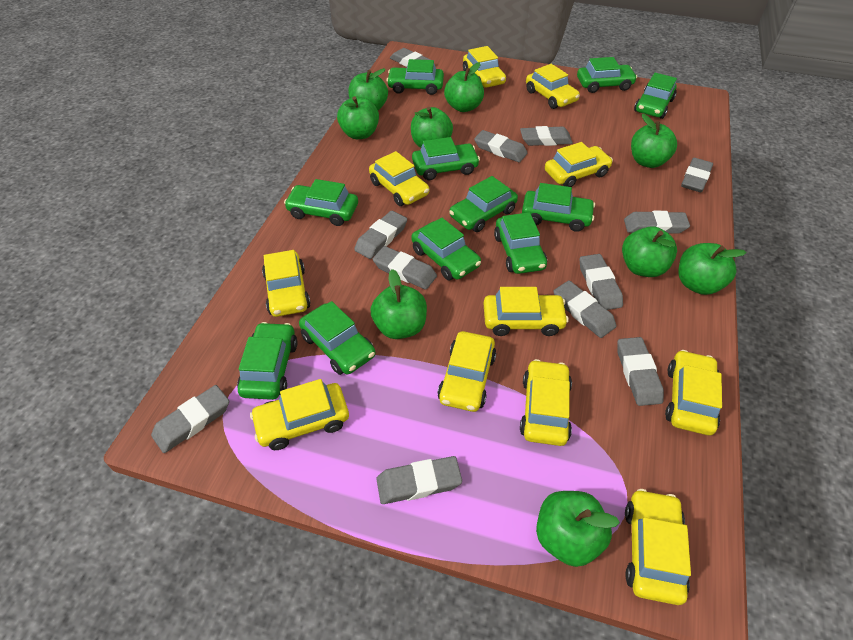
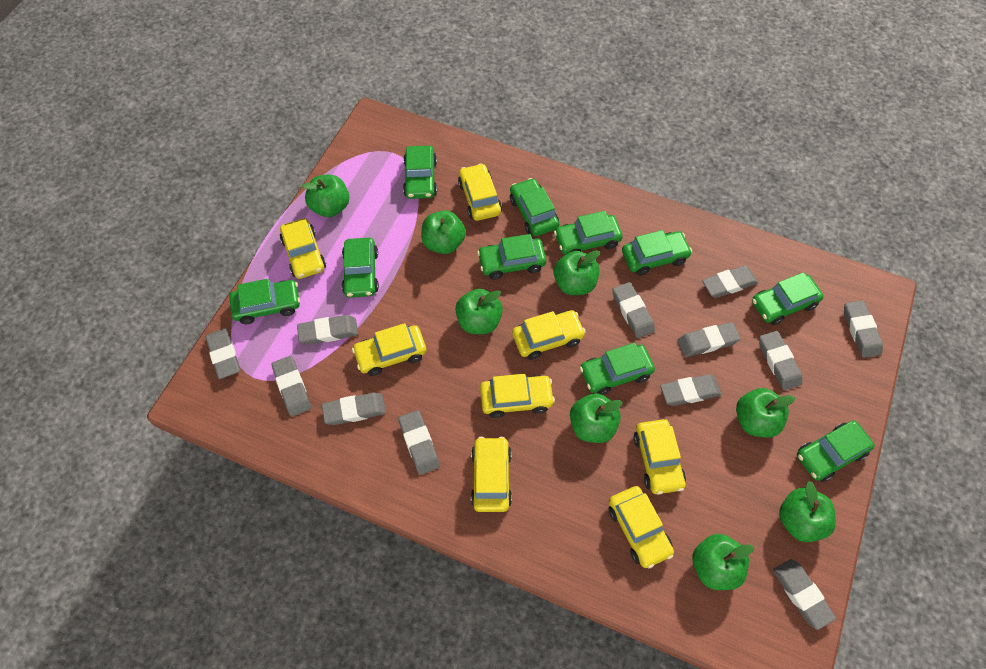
green apple: 9 -> 8
green car: 11 -> 10
yellow car: 11 -> 8

